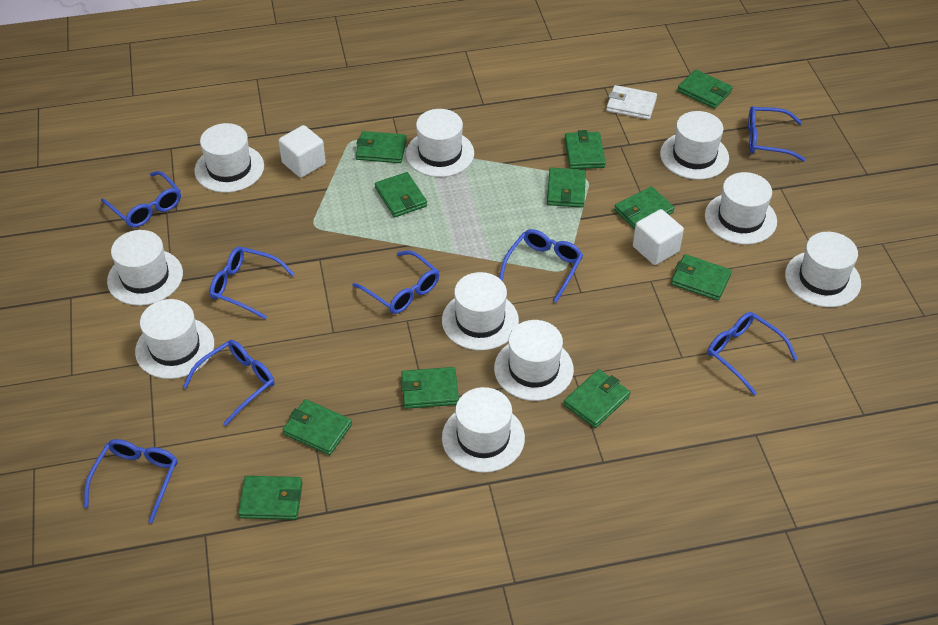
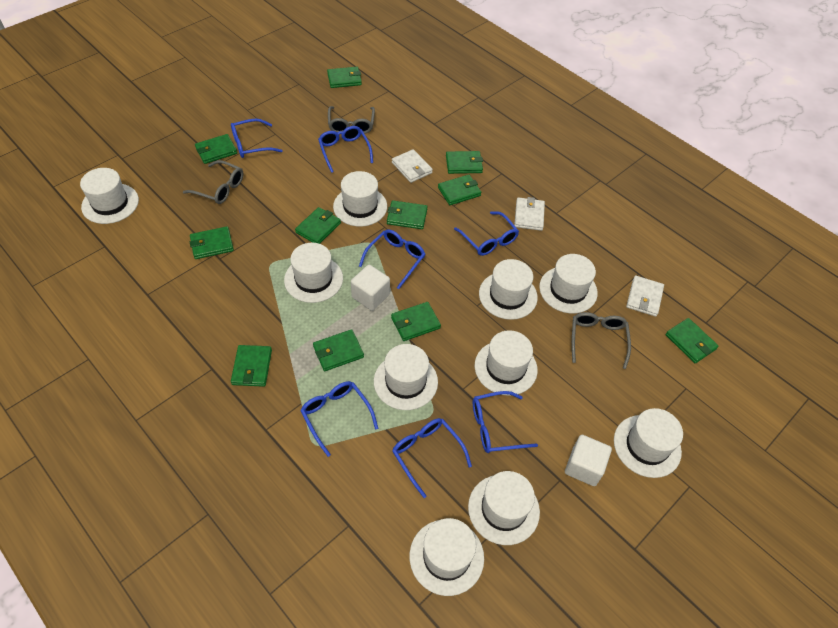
blue glasses: 8 -> 7
grey glasses: 0 -> 3
white wallet: 1 -> 3

